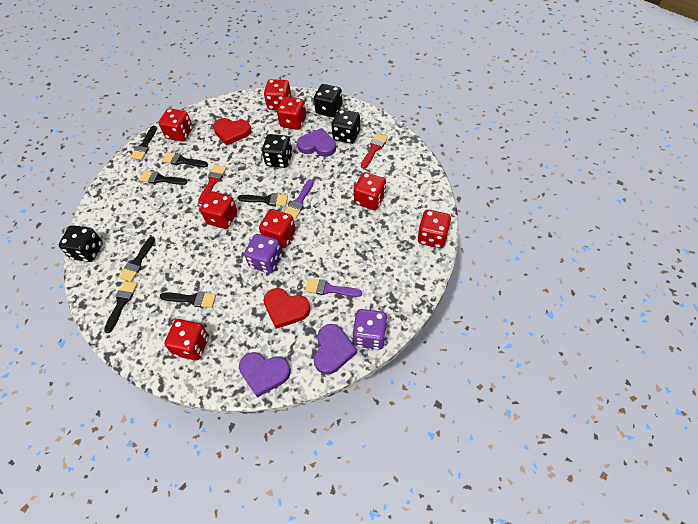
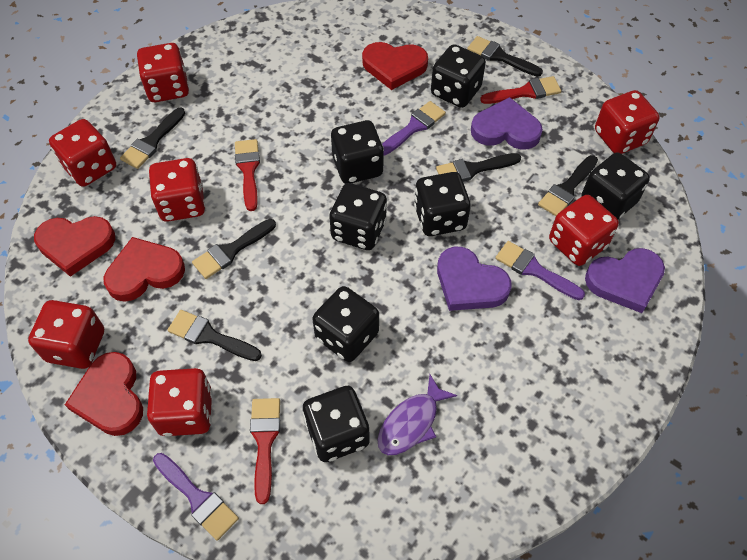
black brush: 7 -> 6
black dice: 4 -> 7
purple brush: 2 -> 3
purple dice: 2 -> 0
purple fish: 0 -> 1
red brush: 2 -> 3
red dice: 8 -> 7
red heart: 2 -> 4

